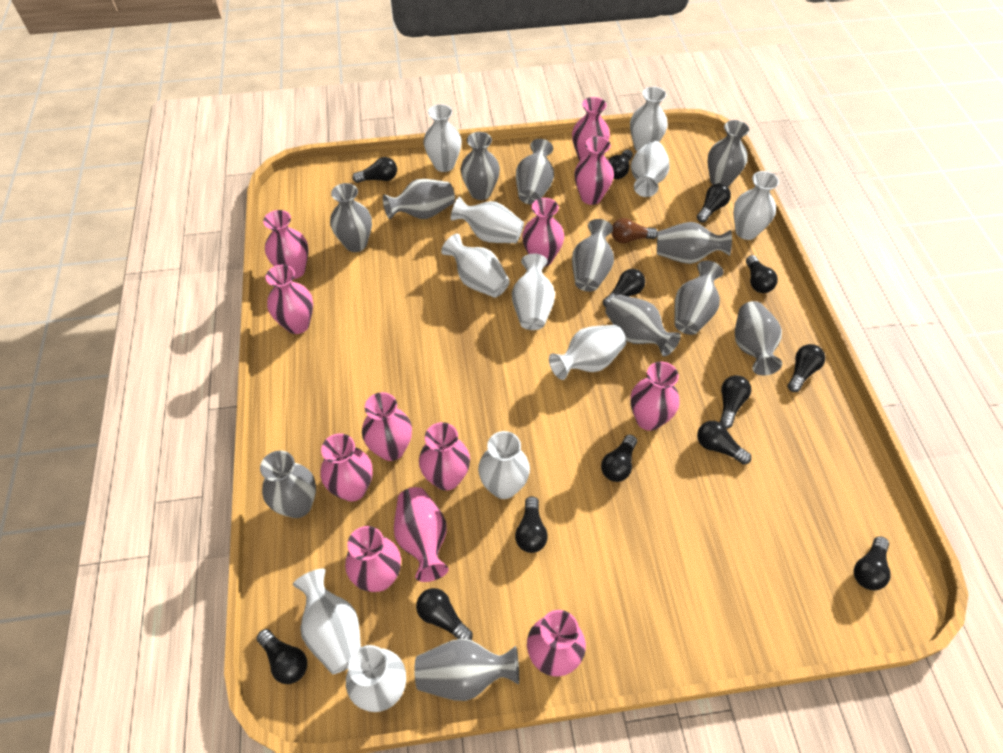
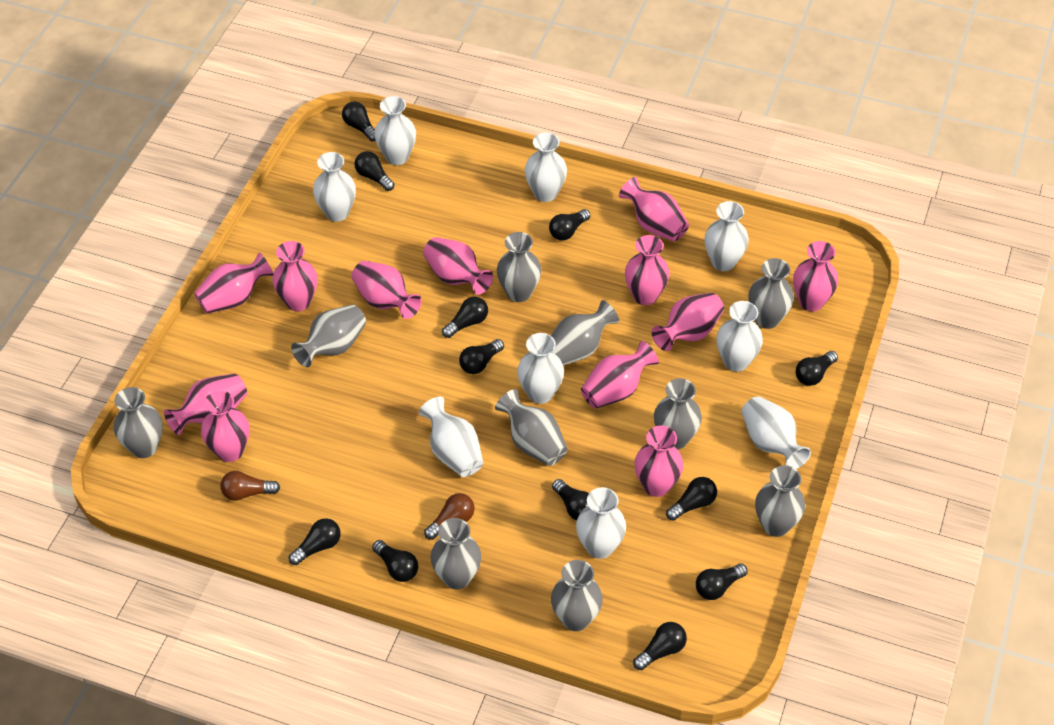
black light bulb: 13 -> 12
brown light bulb: 1 -> 2
grey vase: 12 -> 10
white vase: 11 -> 9

